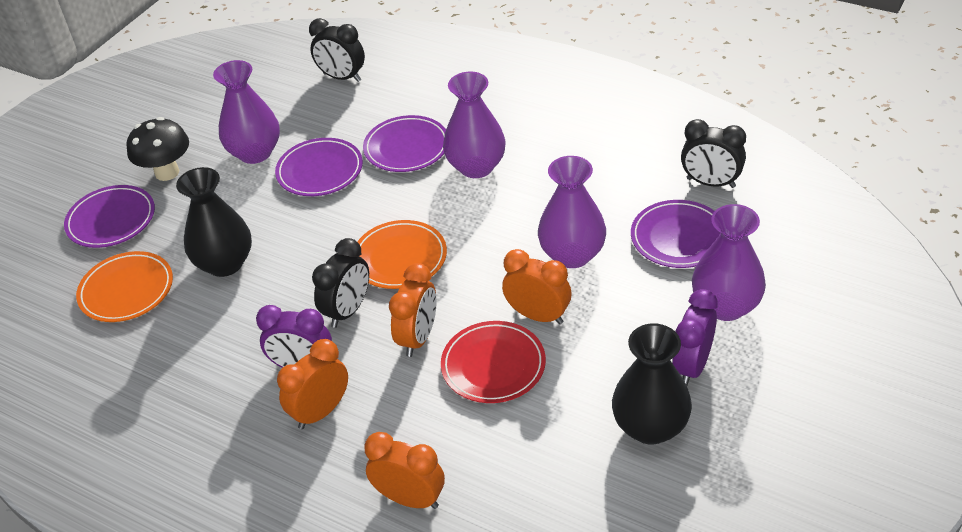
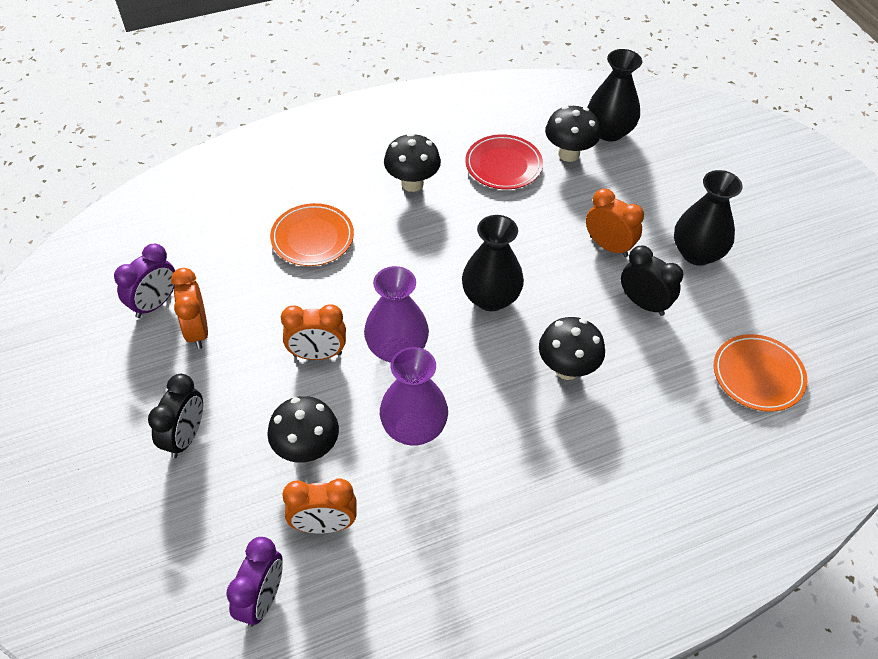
black clock: 3 -> 2
black mushroom: 1 -> 4
black vase: 2 -> 3
purple plate: 4 -> 0
purple vase: 4 -> 2

